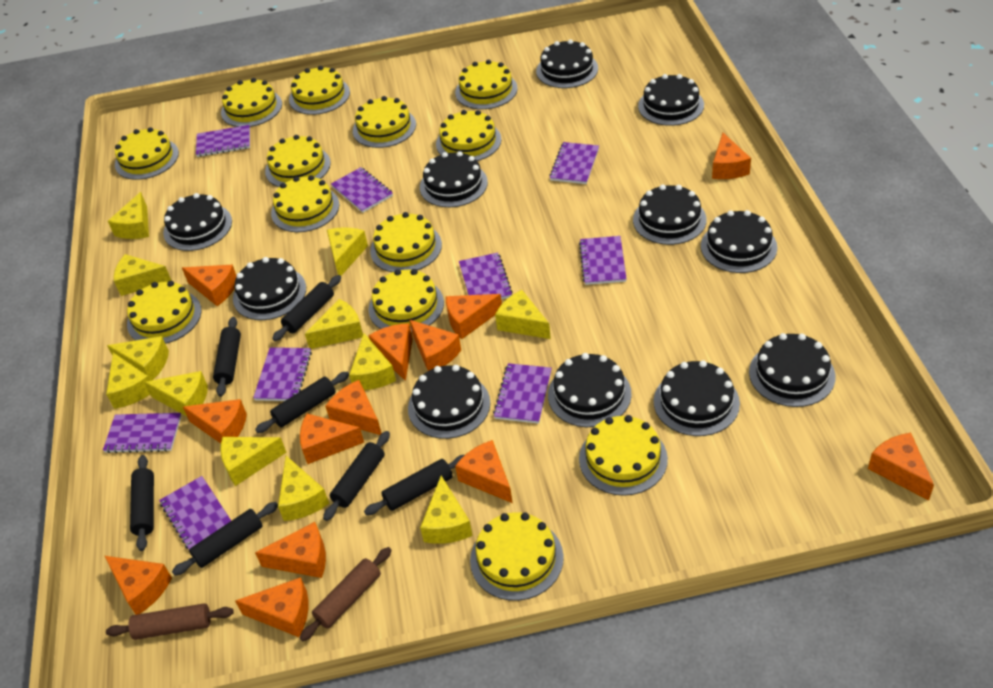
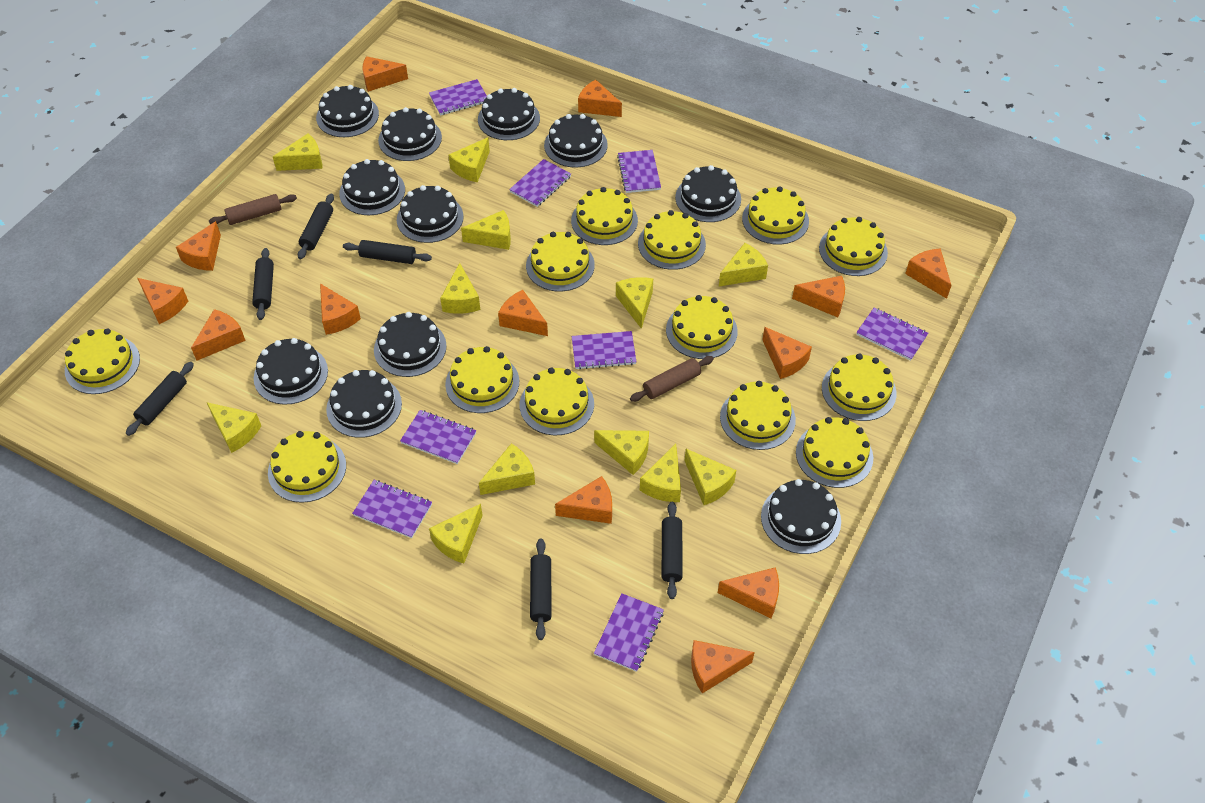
black rolling pin: 7 -> 6
purple notebook: 9 -> 8

